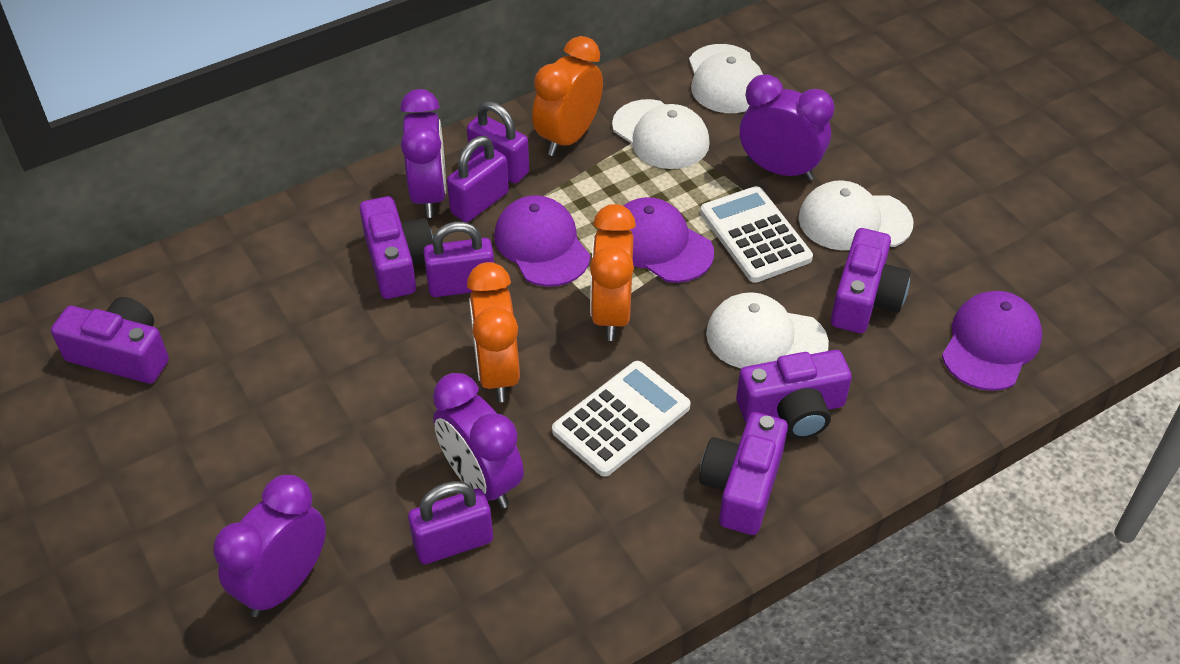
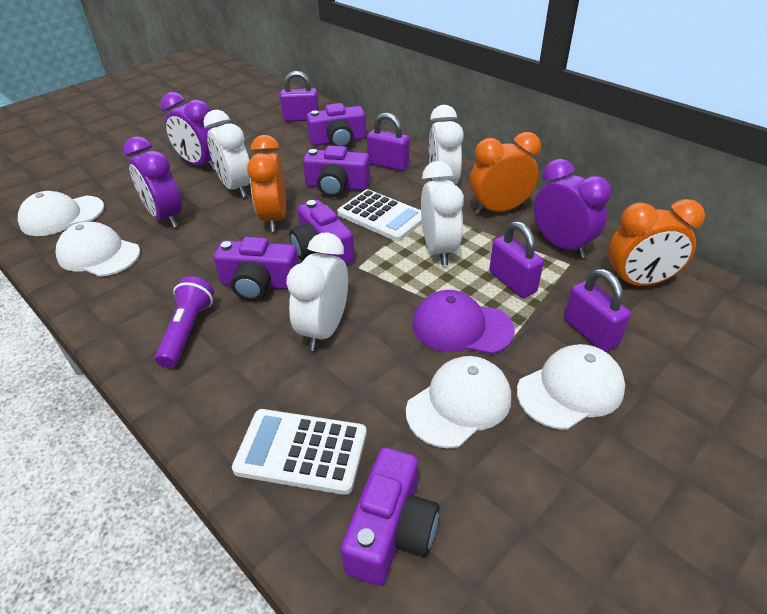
purple cap: 3 -> 1
purple clock: 4 -> 3
purple flashlight: 0 -> 1
white clock: 0 -> 4

